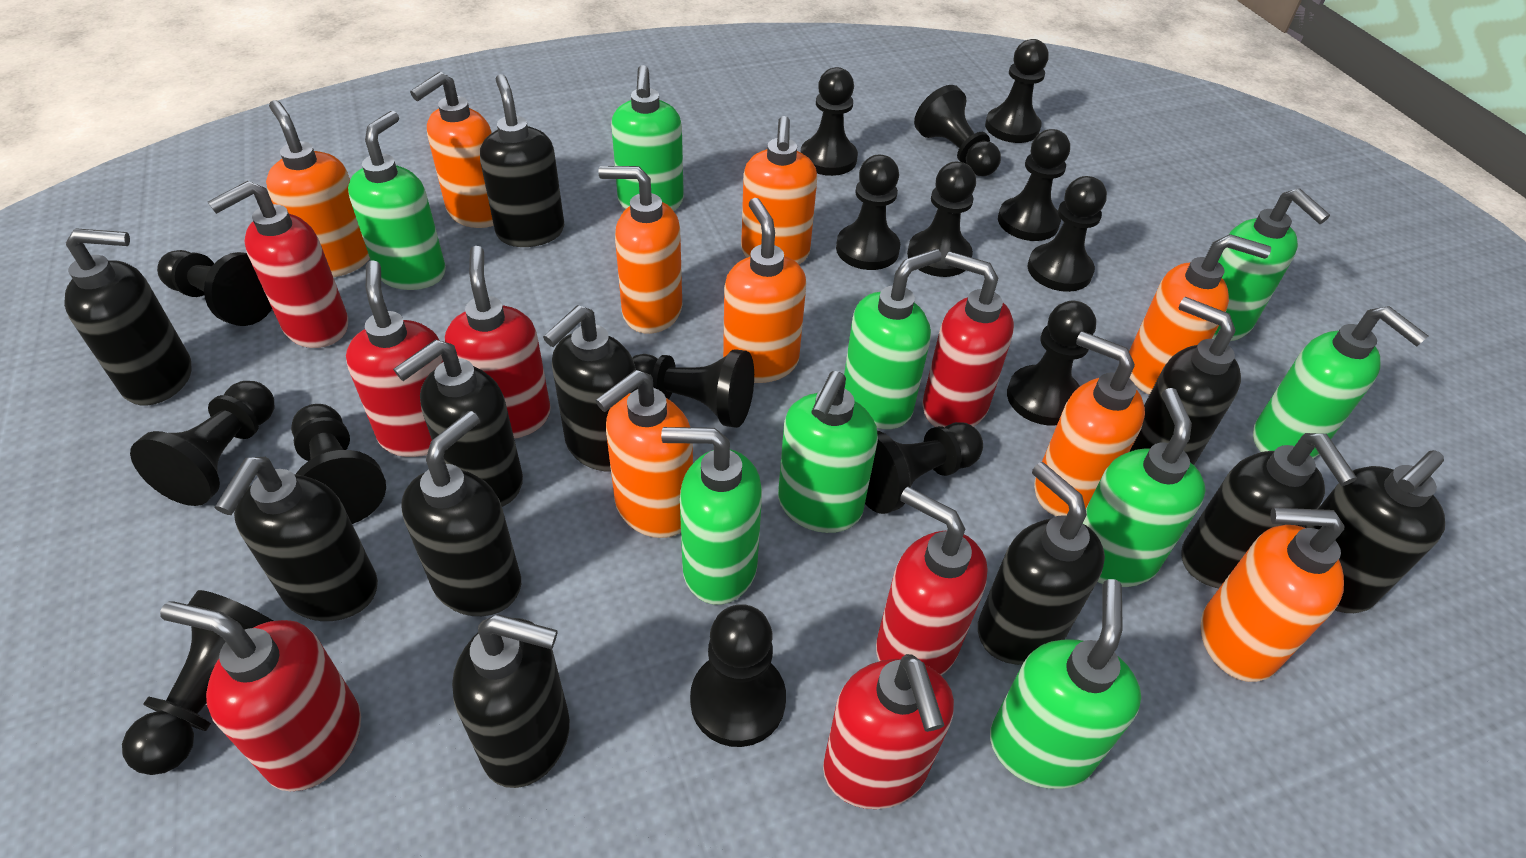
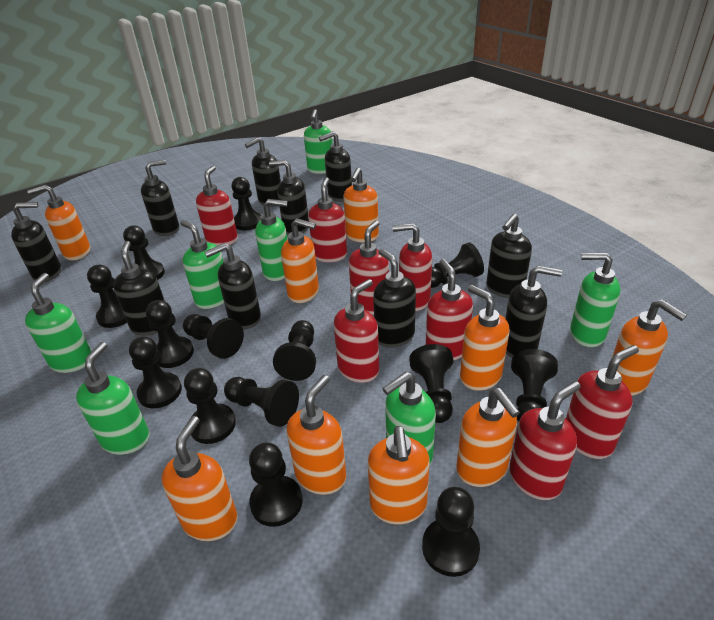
black pawn: 15 -> 14
black soap dispenser: 11 -> 10
green soap dispenser: 9 -> 7
red soap dispenser: 7 -> 8

